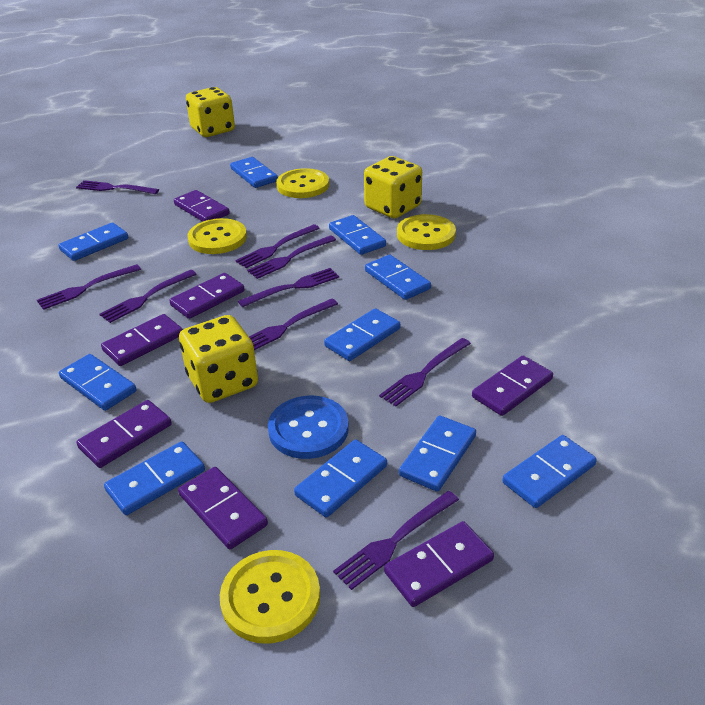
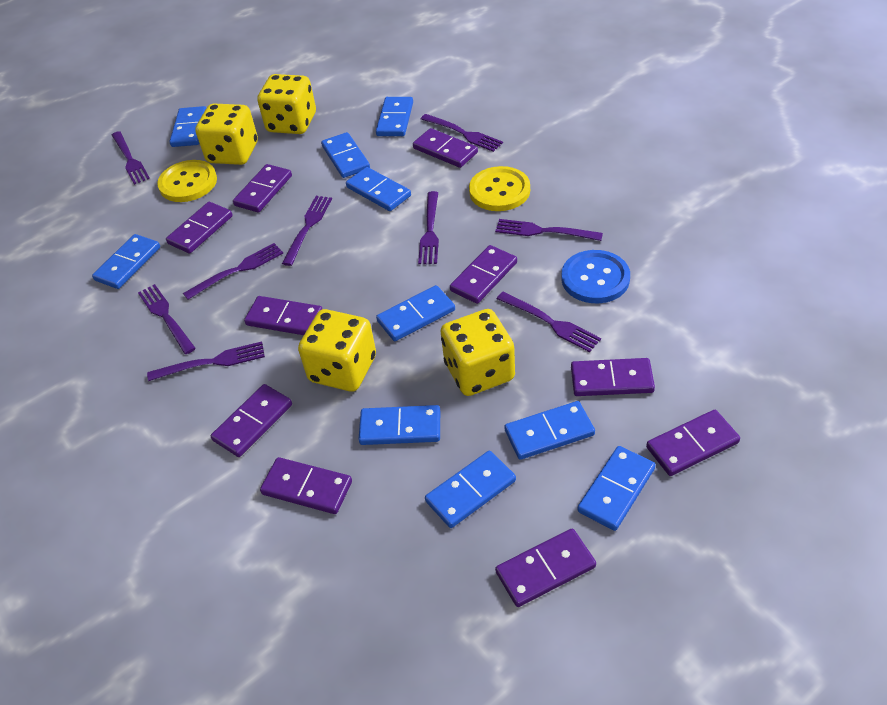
purple domino: 7 -> 10
yellow button: 4 -> 2
yellow dice: 3 -> 4

